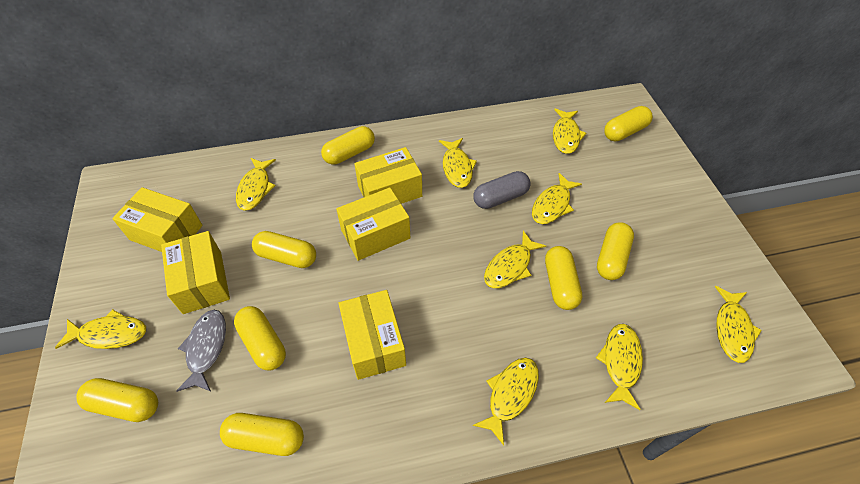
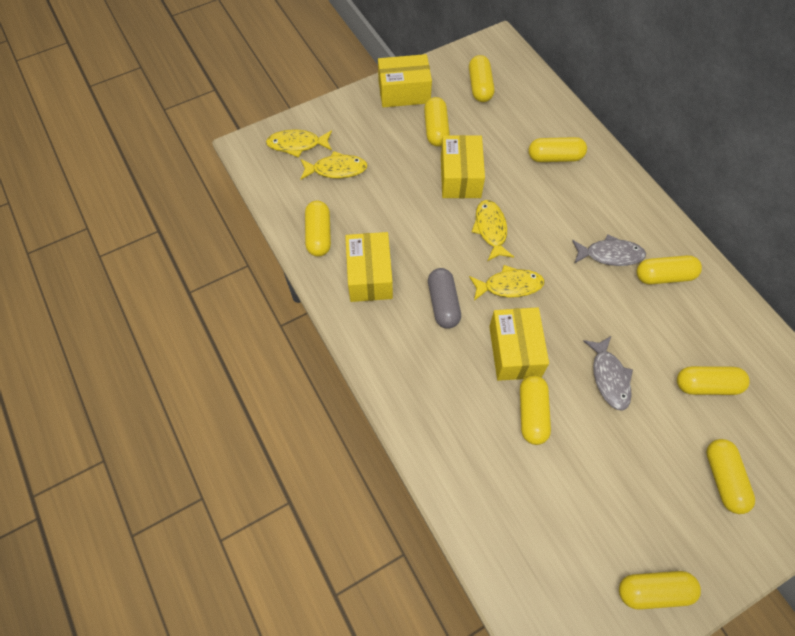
grey fish: 1 -> 2
yellow box: 5 -> 4
yellow capsule: 8 -> 9
yellow fish: 9 -> 4

